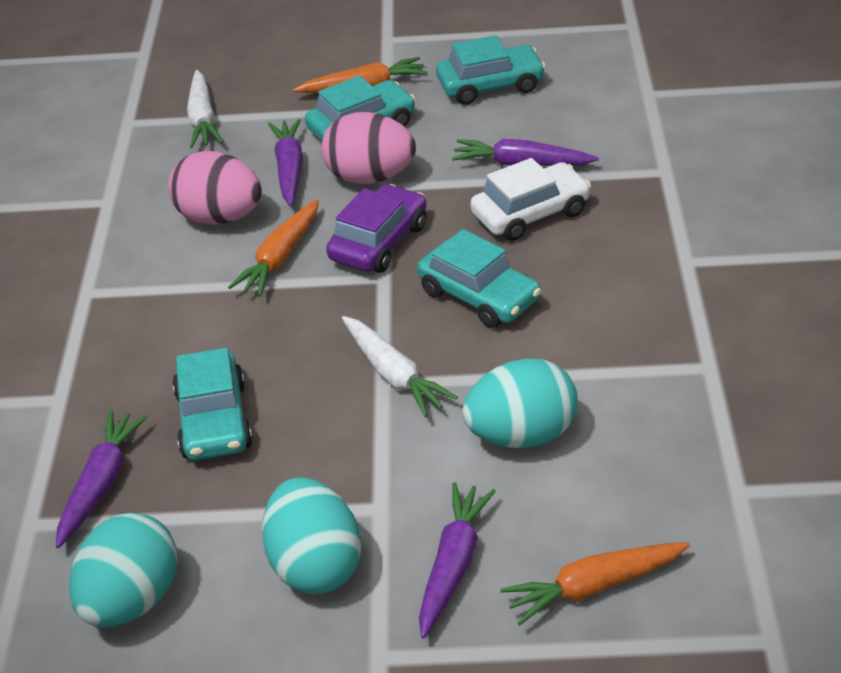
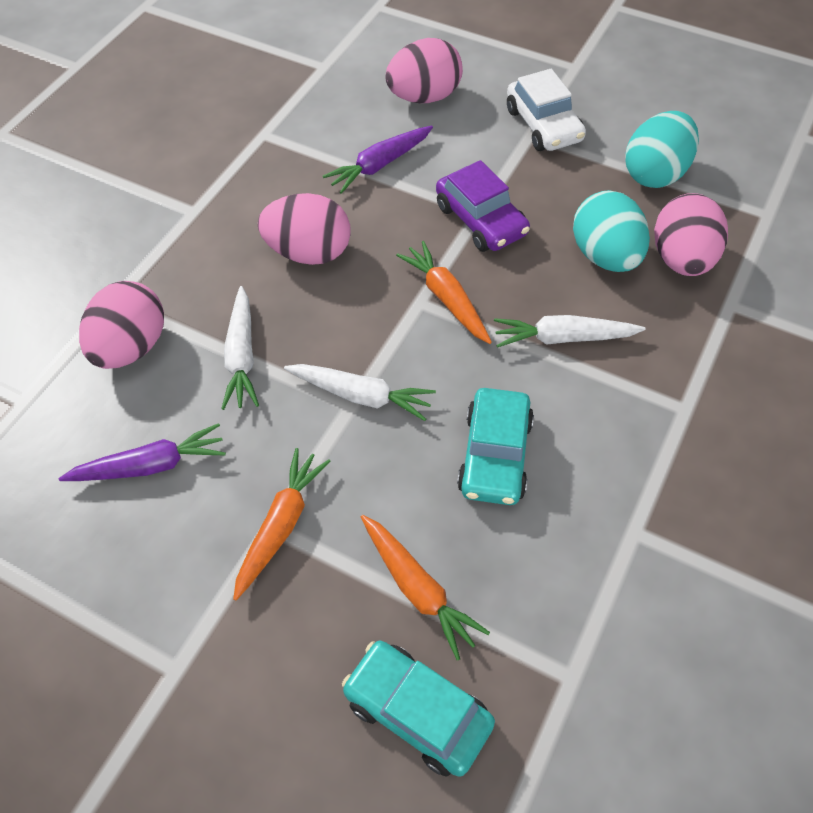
pink egg: 2 -> 4
purple carrot: 4 -> 2
turquoise car: 4 -> 2
turquoise egg: 3 -> 2
white carrot: 2 -> 3

